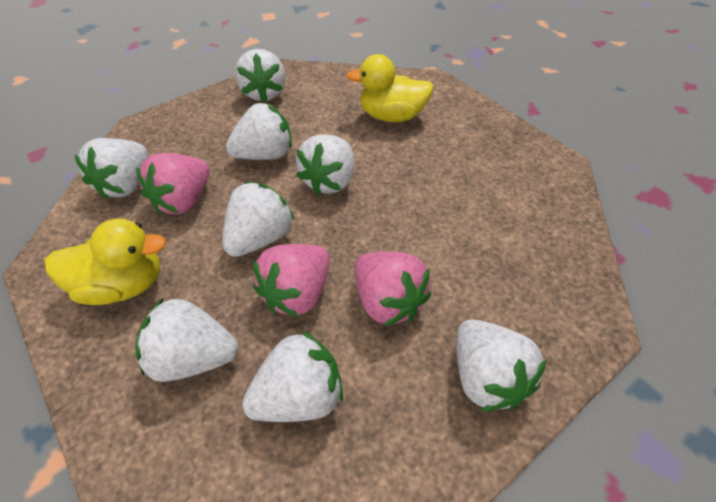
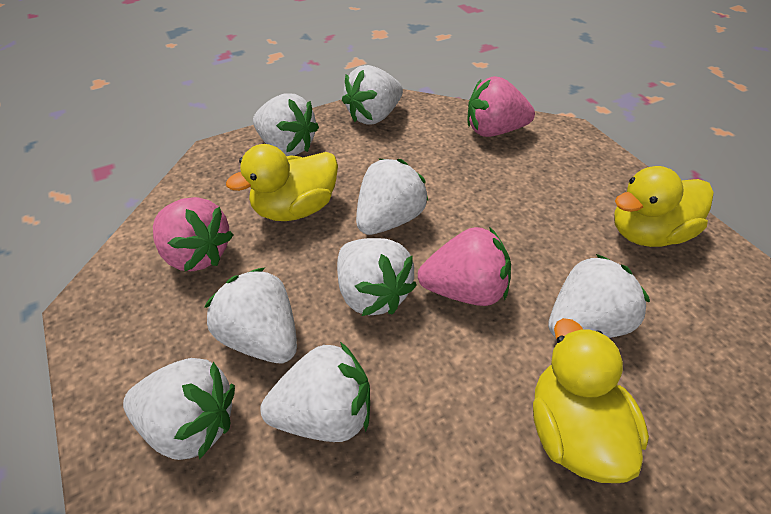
yellow duck: 2 -> 3

